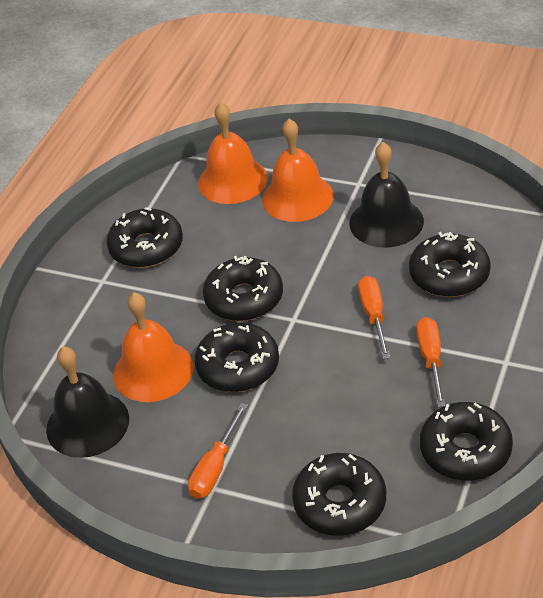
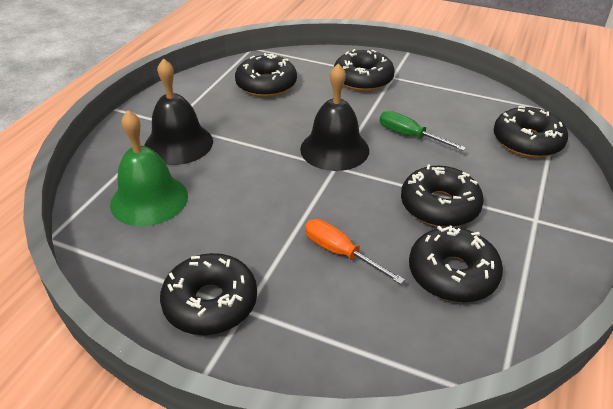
green bell: 0 -> 1
green screwdriver: 0 -> 1
orange bell: 3 -> 0
orange screwdriver: 3 -> 1

